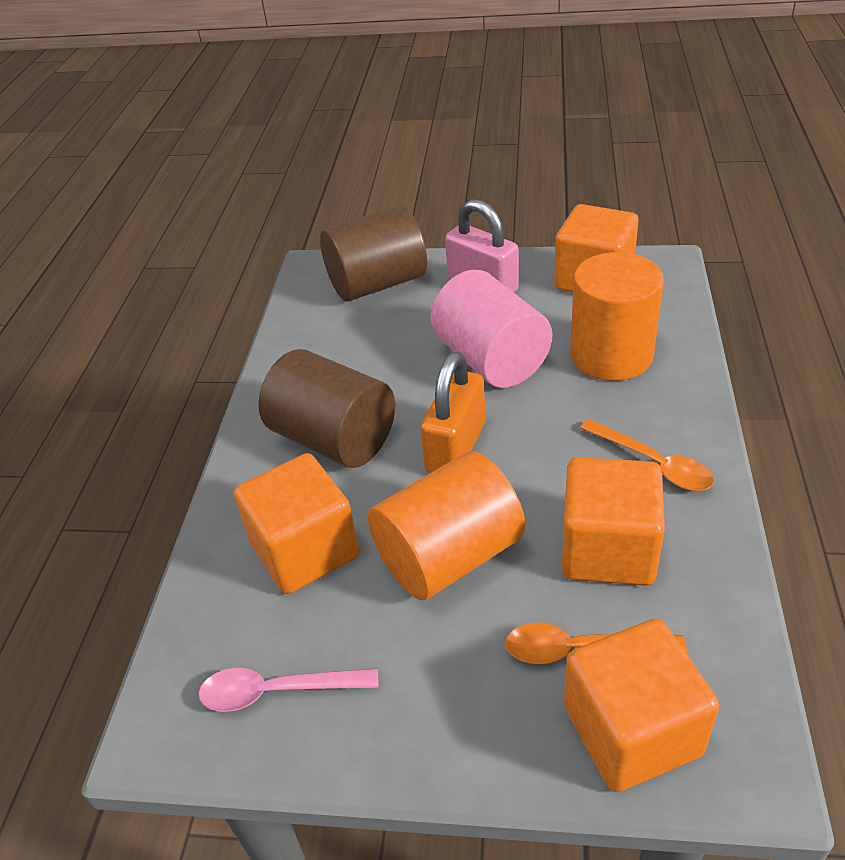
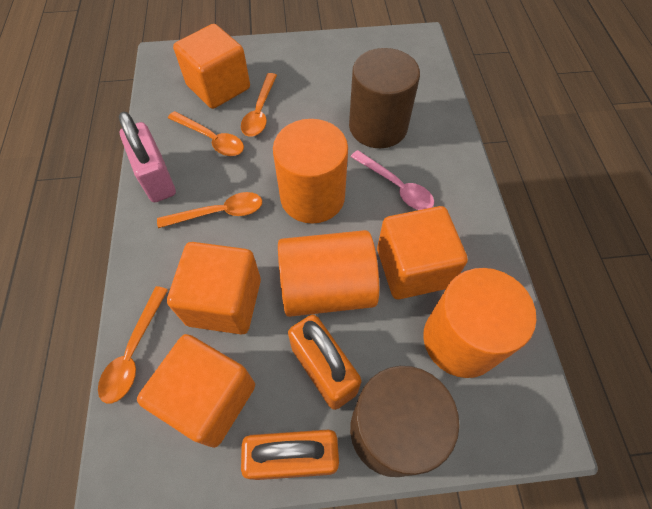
orange cylinder: 2 -> 3
orange padlock: 1 -> 2
orange spoon: 2 -> 4
pink cylinder: 1 -> 0

